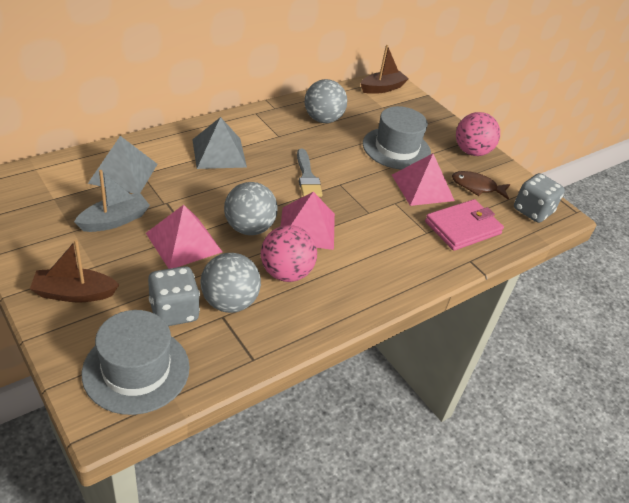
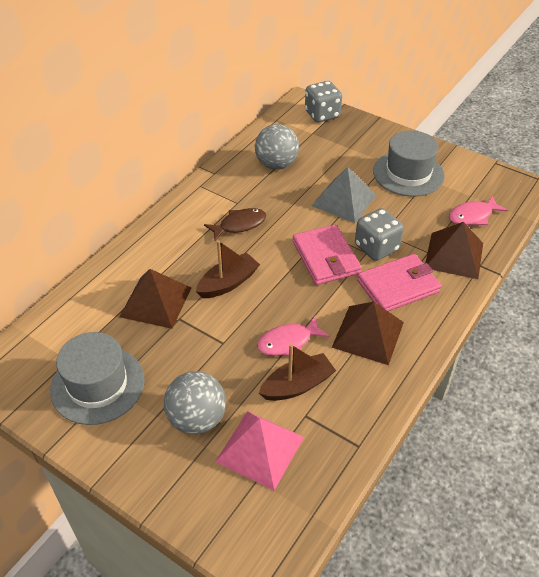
brown pyramid: 0 -> 3
grey ball: 3 -> 2
grey boat: 1 -> 0
grey brush: 1 -> 0
grey pyramid: 2 -> 1
pink ball: 2 -> 0
pink fish: 0 -> 2
pink pyramid: 3 -> 1
pink wallet: 1 -> 2

